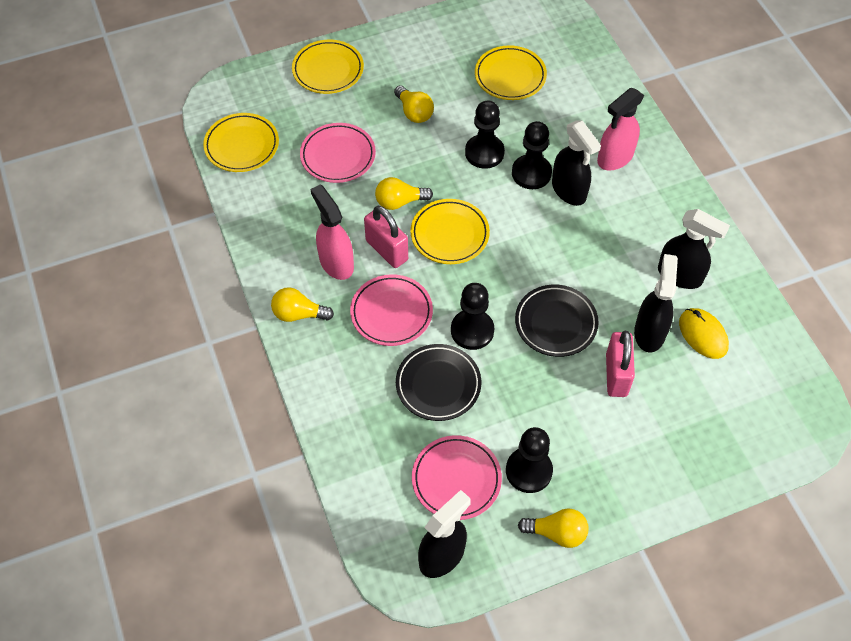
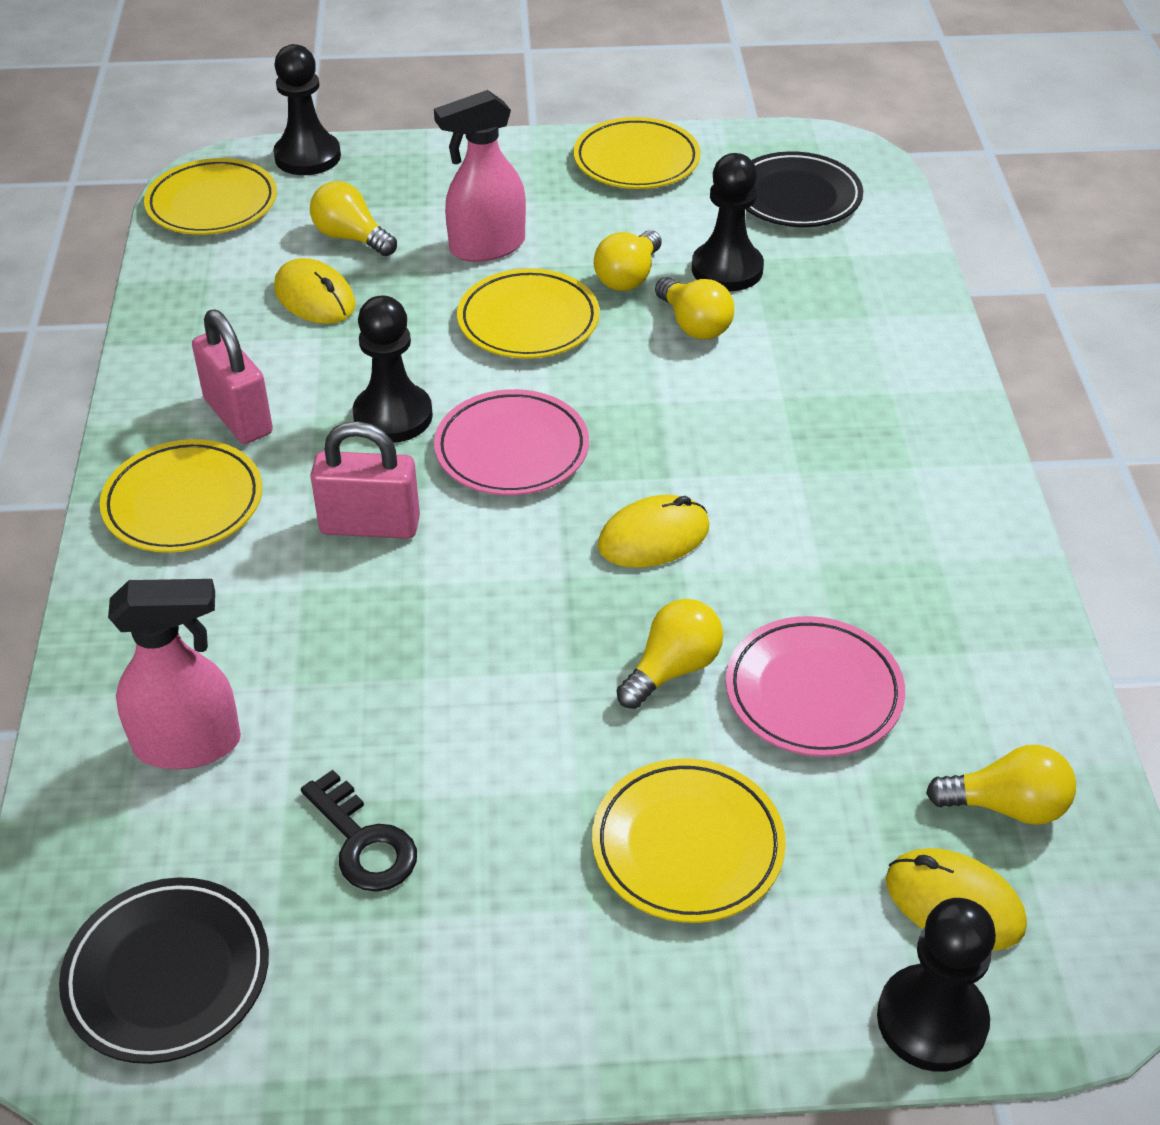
black key: 0 -> 1
black spray bottle: 4 -> 0
pink plate: 3 -> 2
yellow light bulb: 4 -> 5
yellow mouse: 1 -> 3
yellow plate: 4 -> 5

